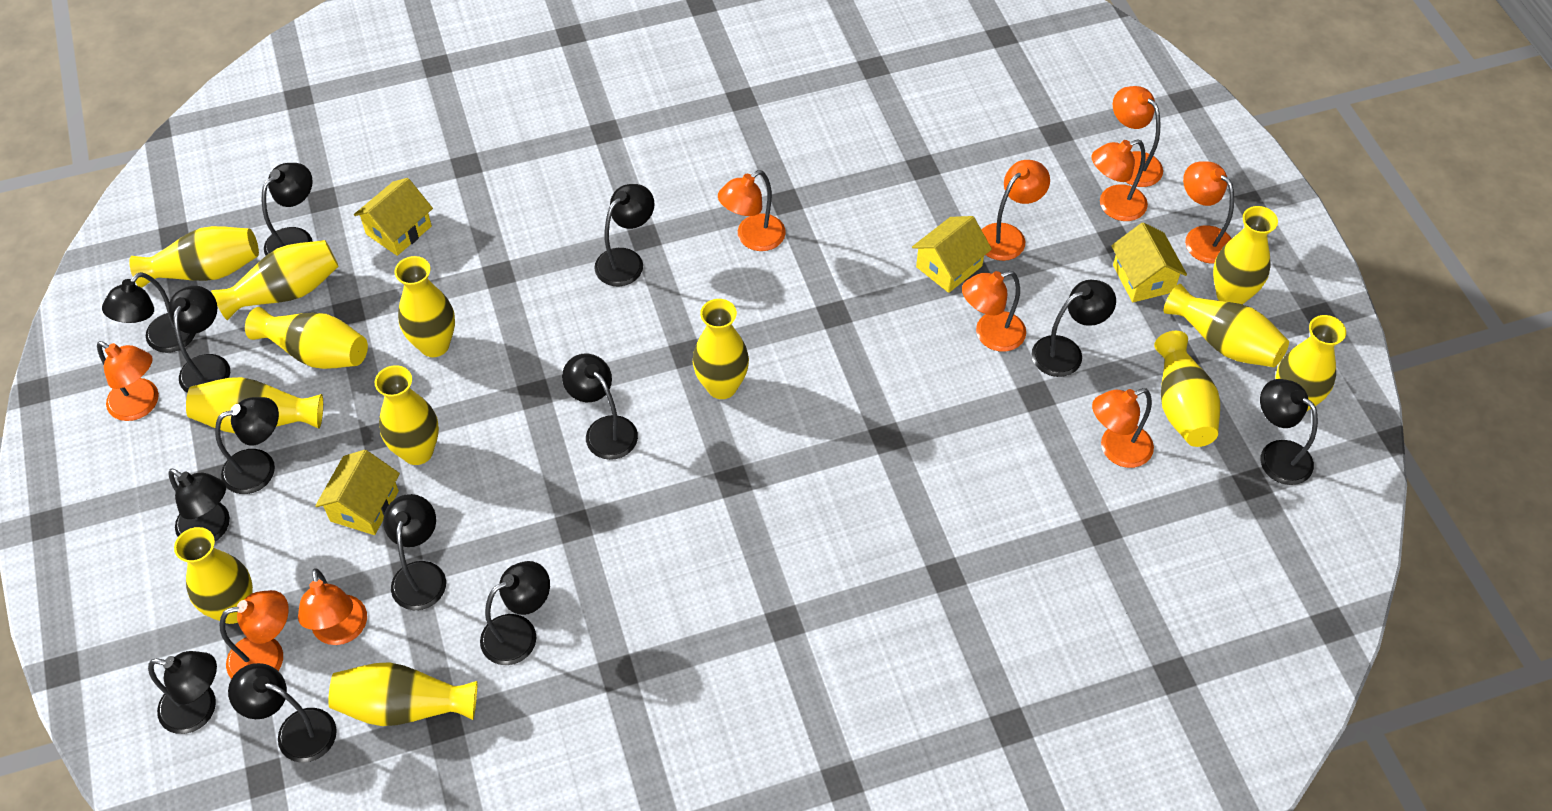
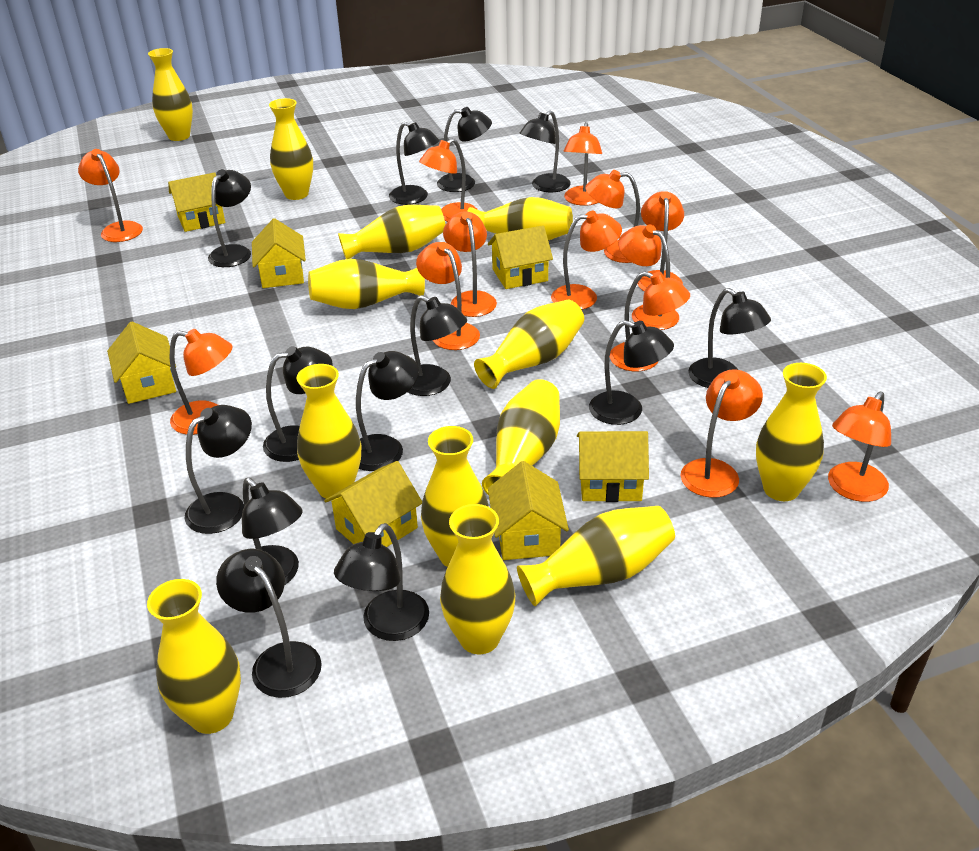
orange lamp: 10 -> 13
yellow house: 4 -> 7

